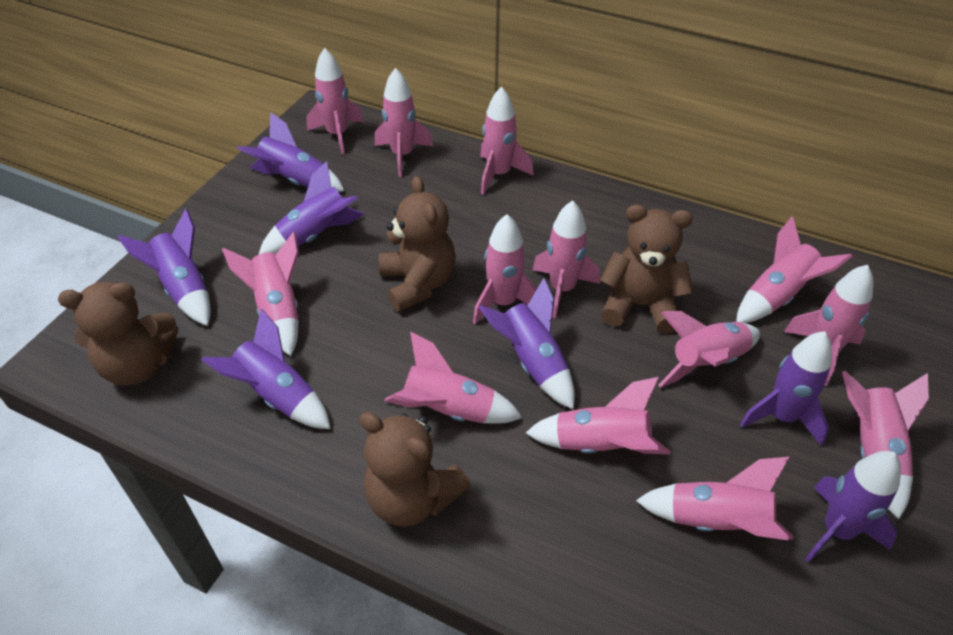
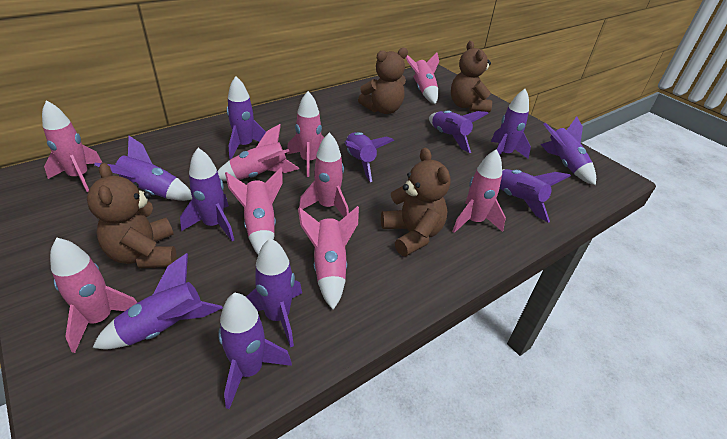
pink rocket: 13 -> 9
purple rocket: 7 -> 11

